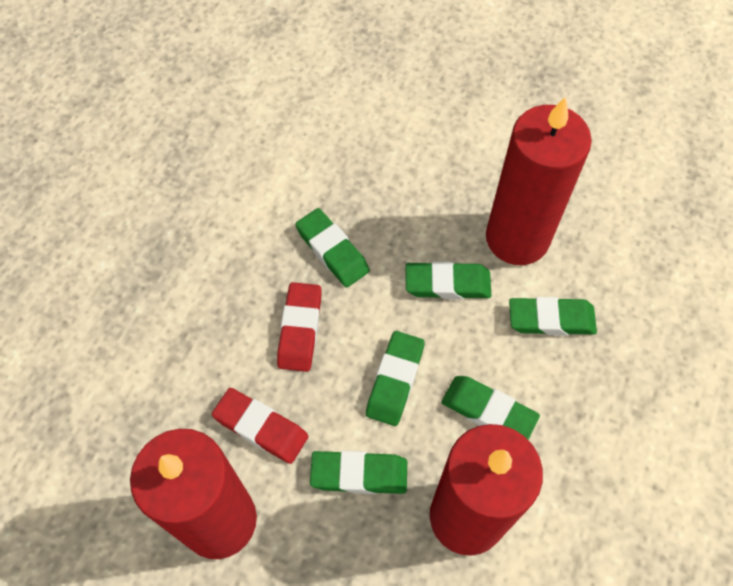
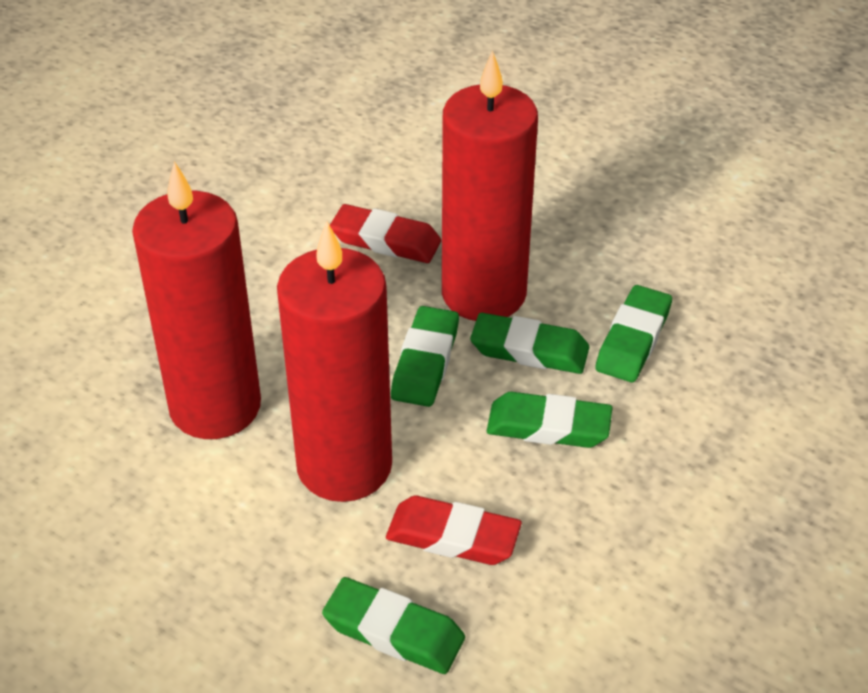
green eraser: 6 -> 5

